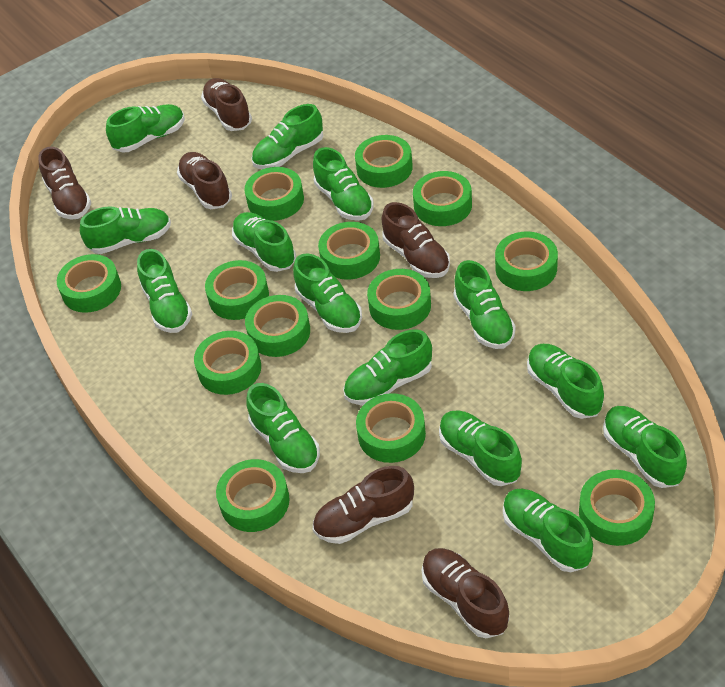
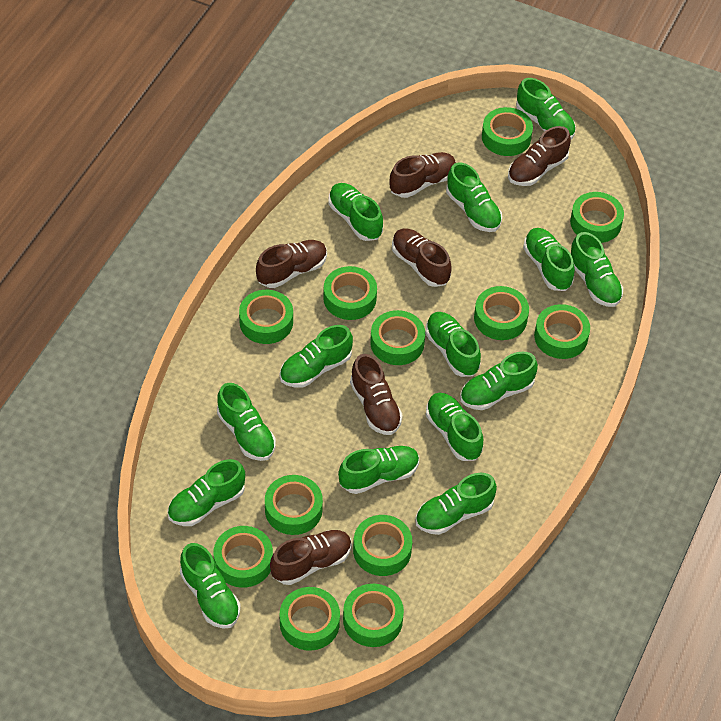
green tape: 13 -> 12

